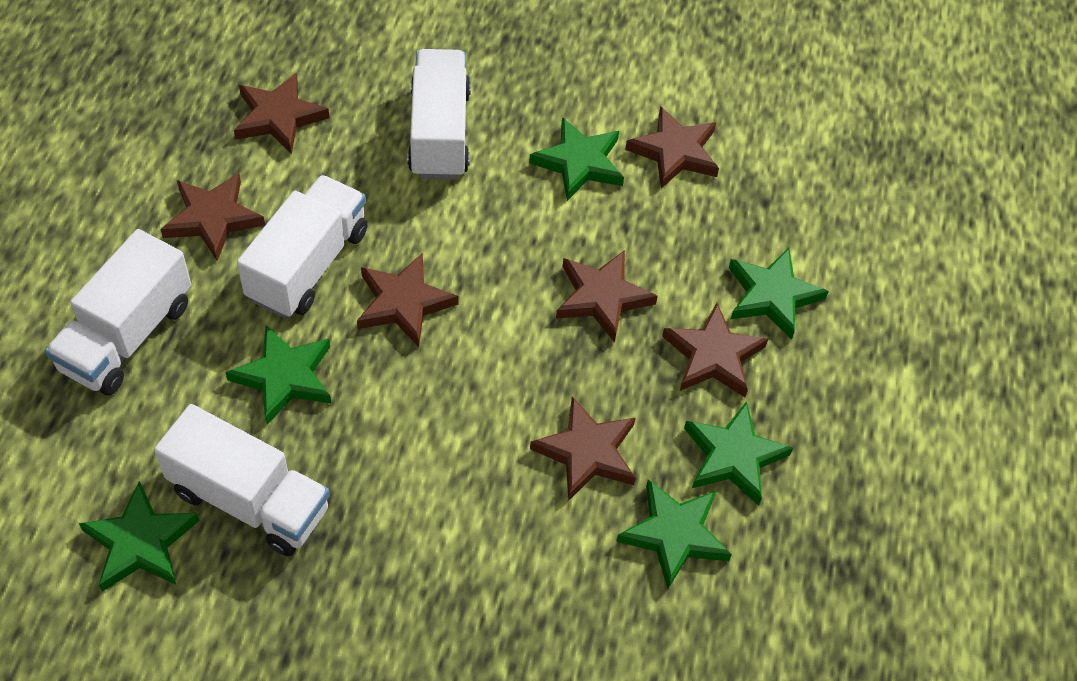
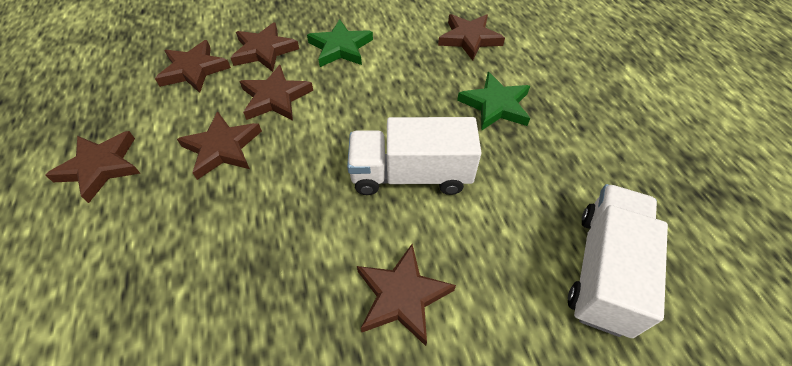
green star: 6 -> 2
white truck: 4 -> 2

